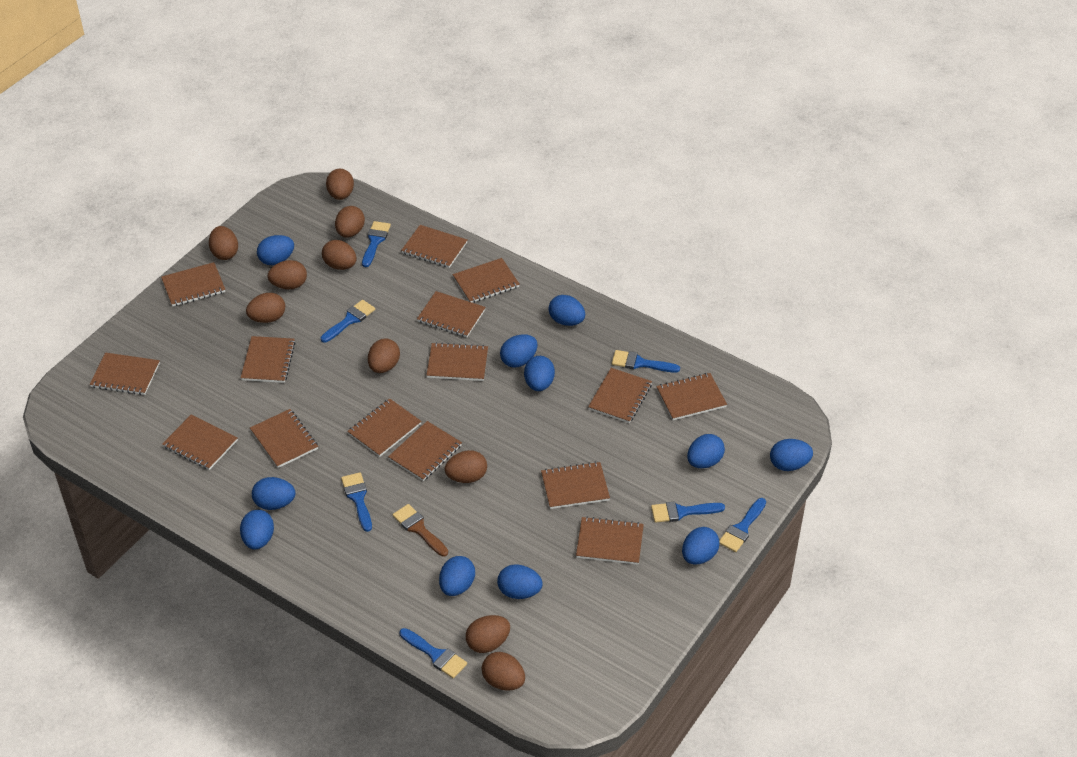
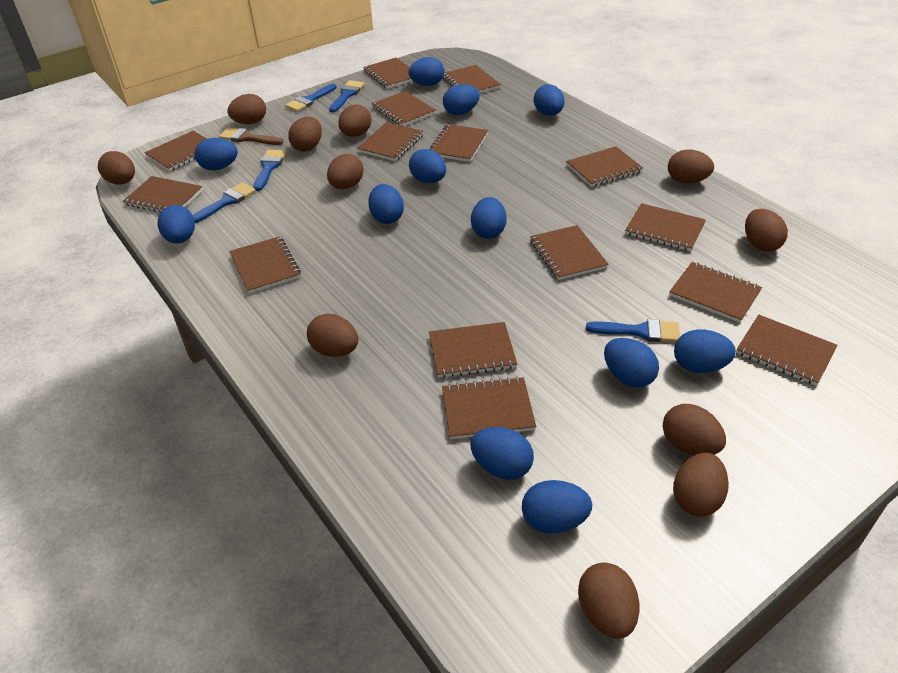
blue brush: 7 -> 5
blue egg: 11 -> 12
brown egg: 10 -> 11

